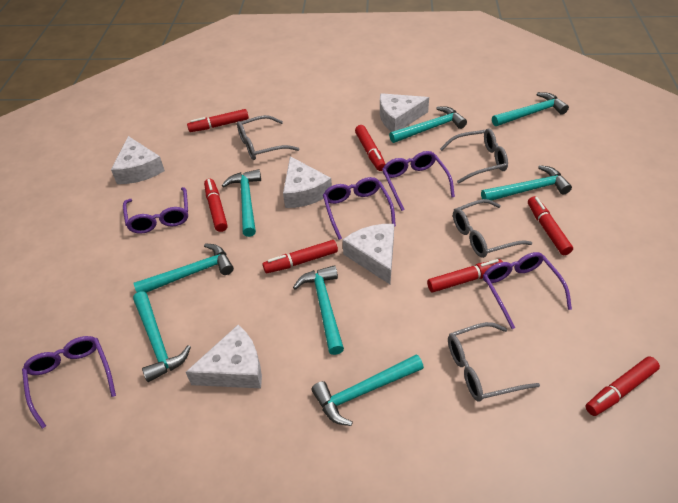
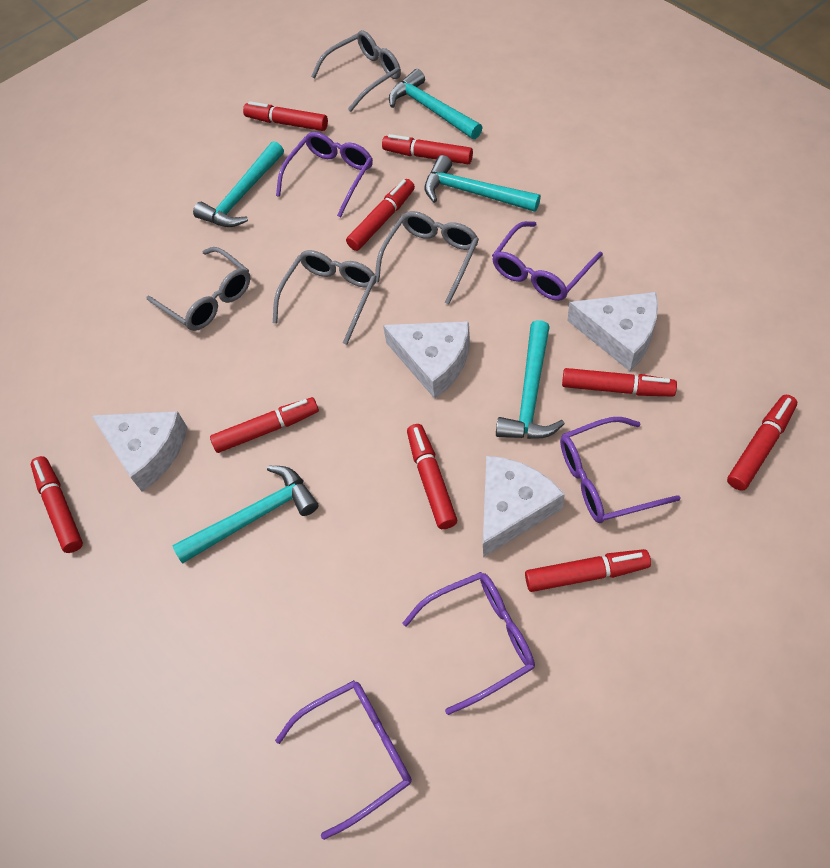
red marker: 7 -> 9
turquoise hammer: 8 -> 5
white cheese: 5 -> 4

